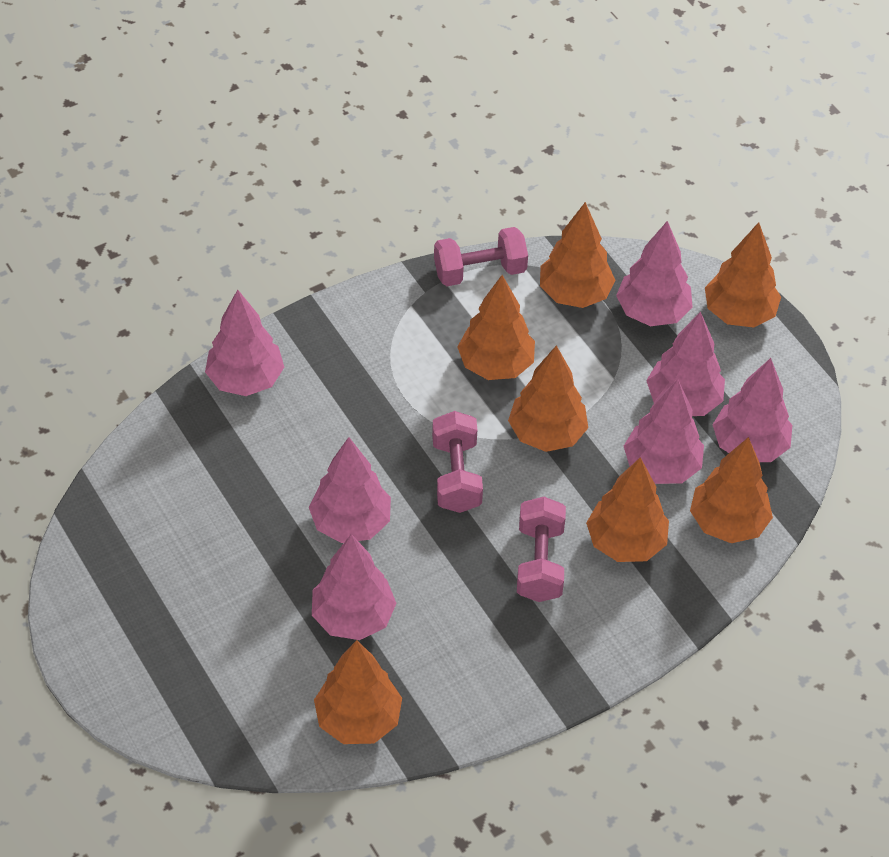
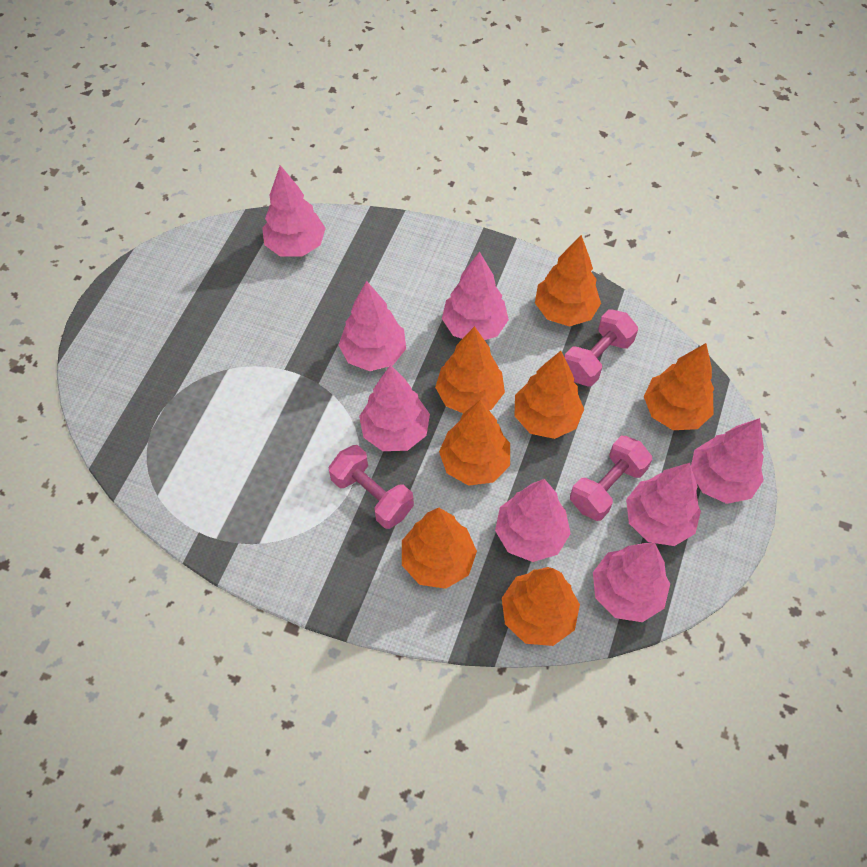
pink tree: 7 -> 8

